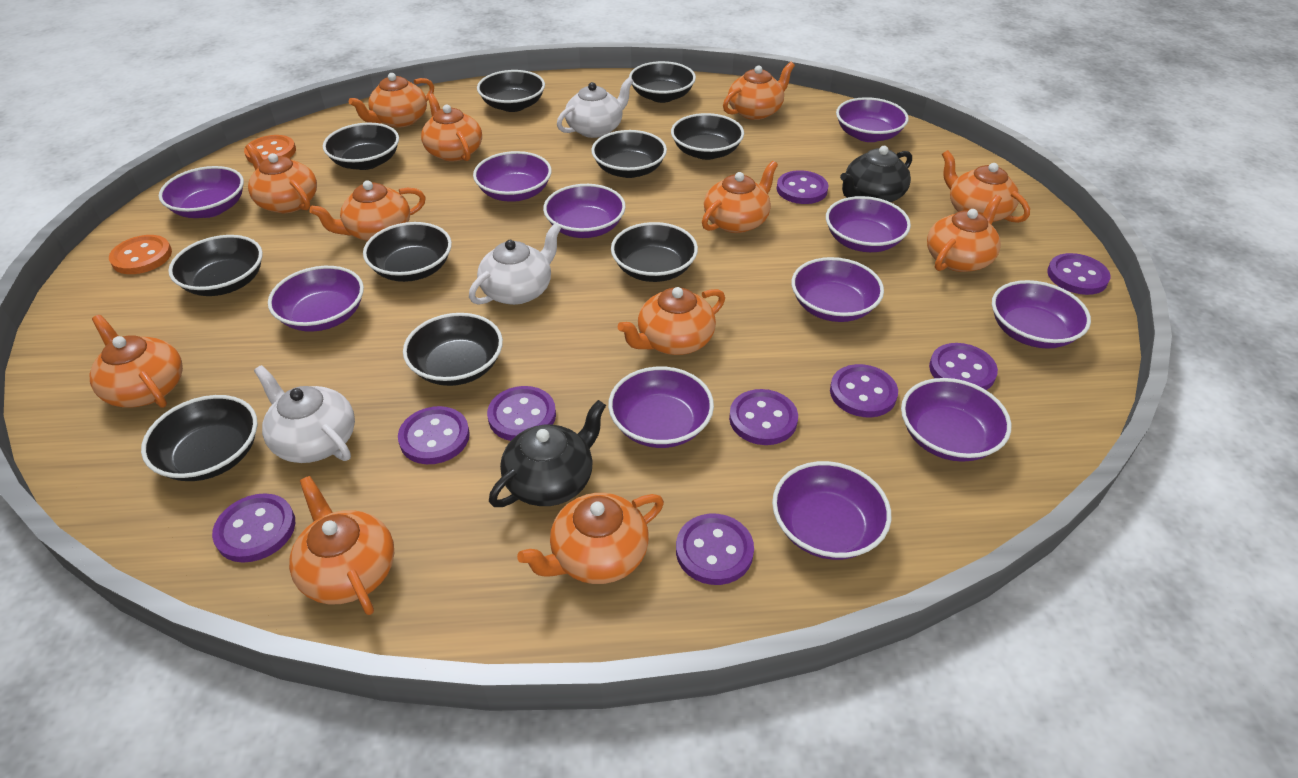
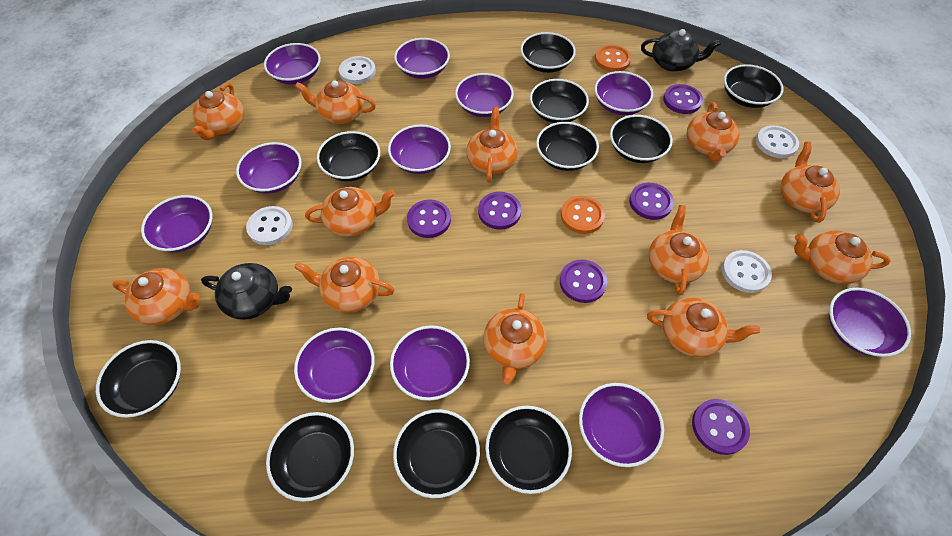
purple button: 9 -> 6
white button: 0 -> 4
white teapot: 3 -> 0

